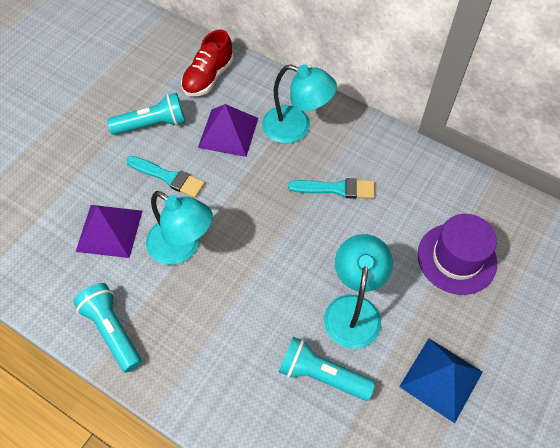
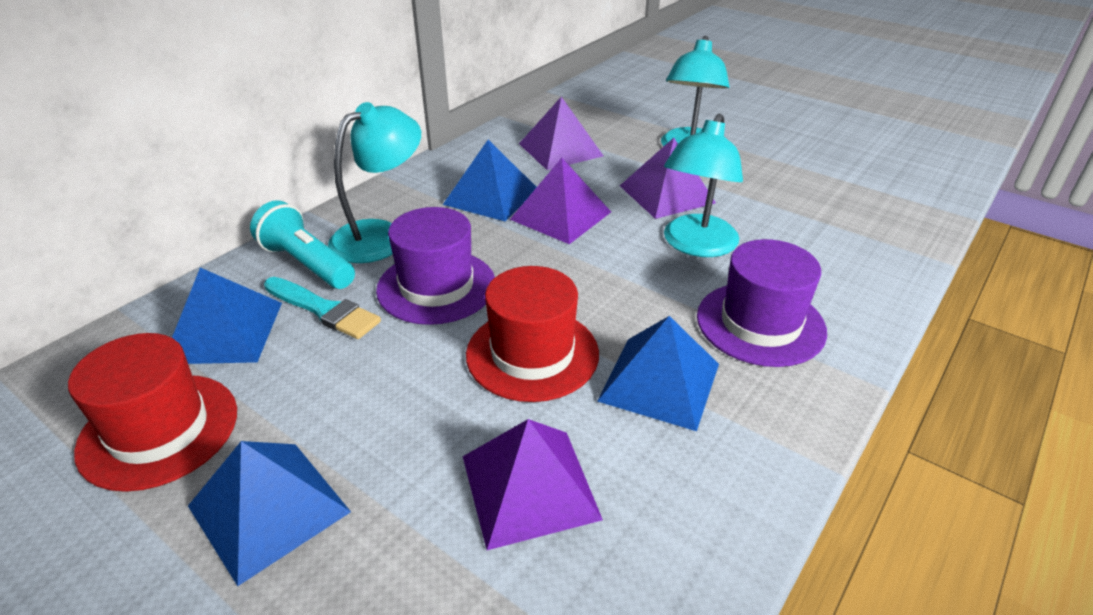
blue pyramid: 1 -> 4
purple hat: 1 -> 2
purple pyramid: 2 -> 4
red hat: 0 -> 2
red shoe: 1 -> 0
turquoise brush: 2 -> 1
turquoise flashlight: 3 -> 1

